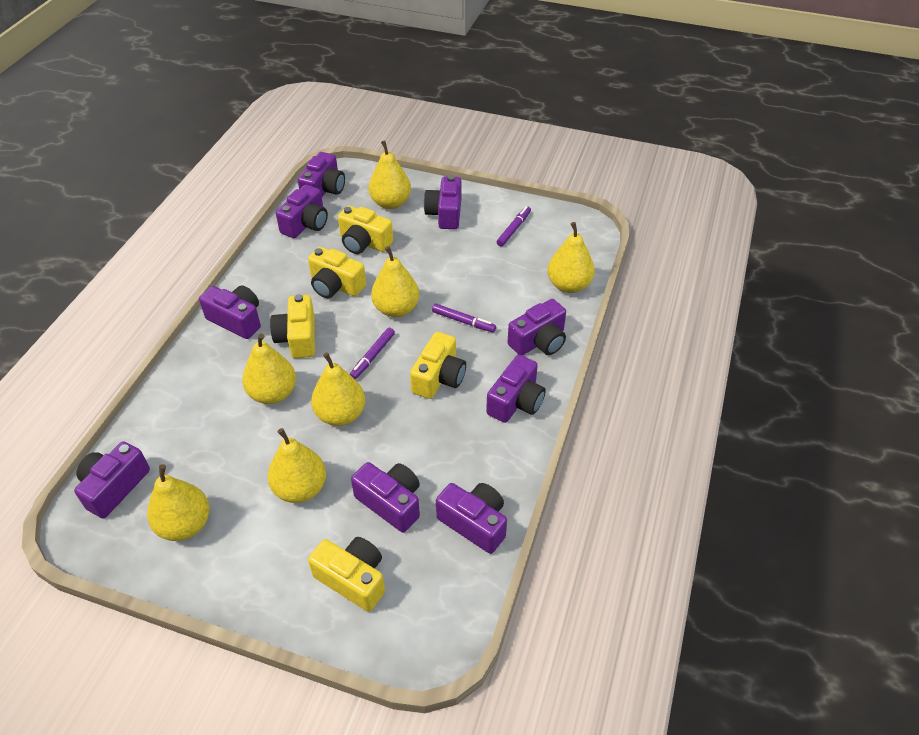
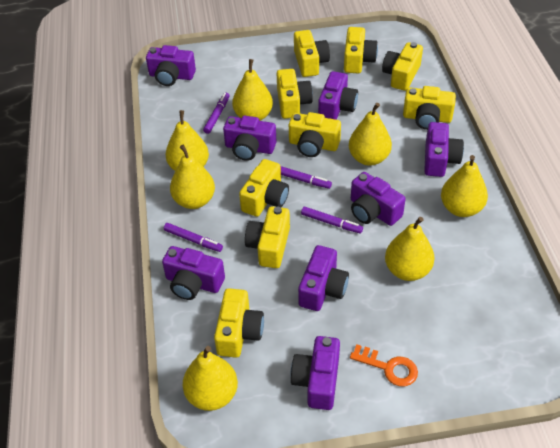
orange key: 0 -> 1
purple camera: 9 -> 8
purple marker: 3 -> 4
yellow camera: 5 -> 9

